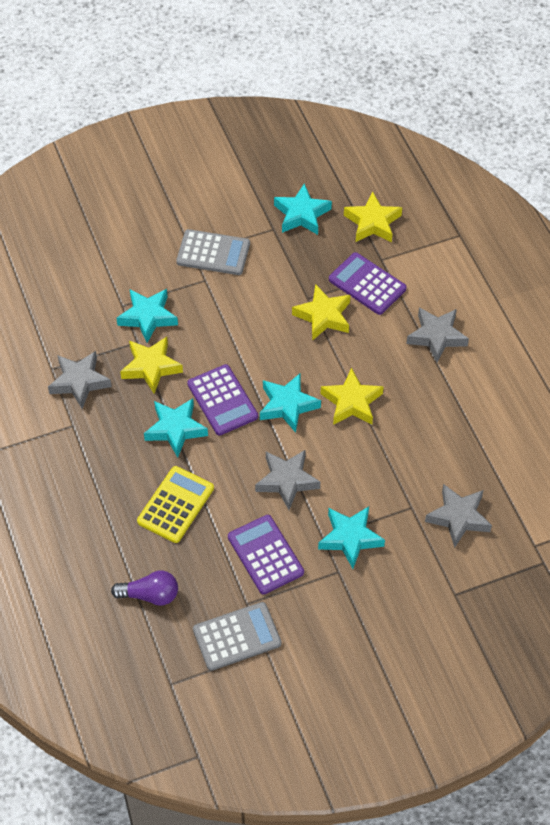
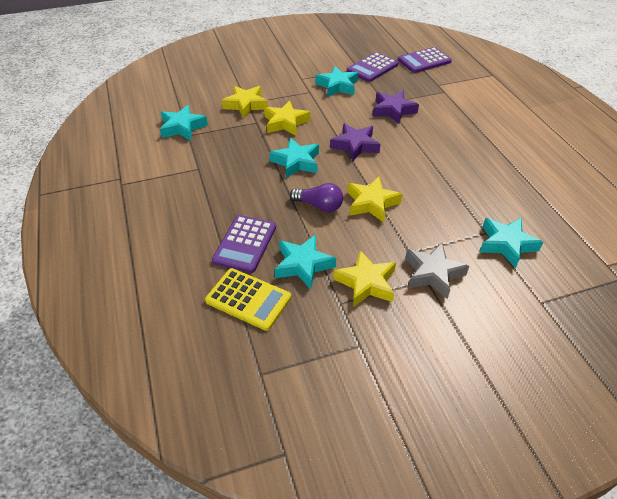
grey calculator: 2 -> 0
grey star: 4 -> 1
purple star: 0 -> 2

